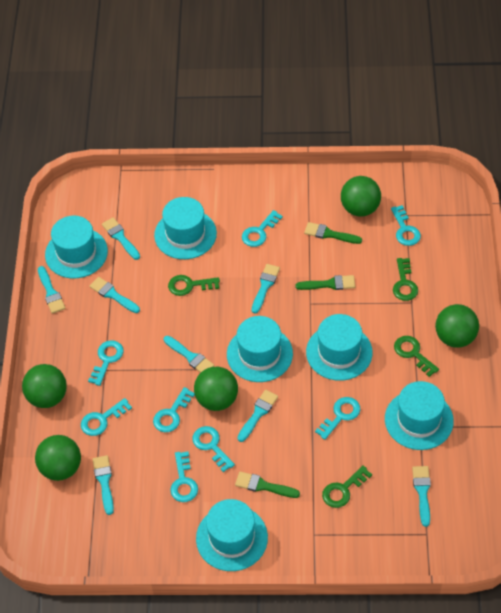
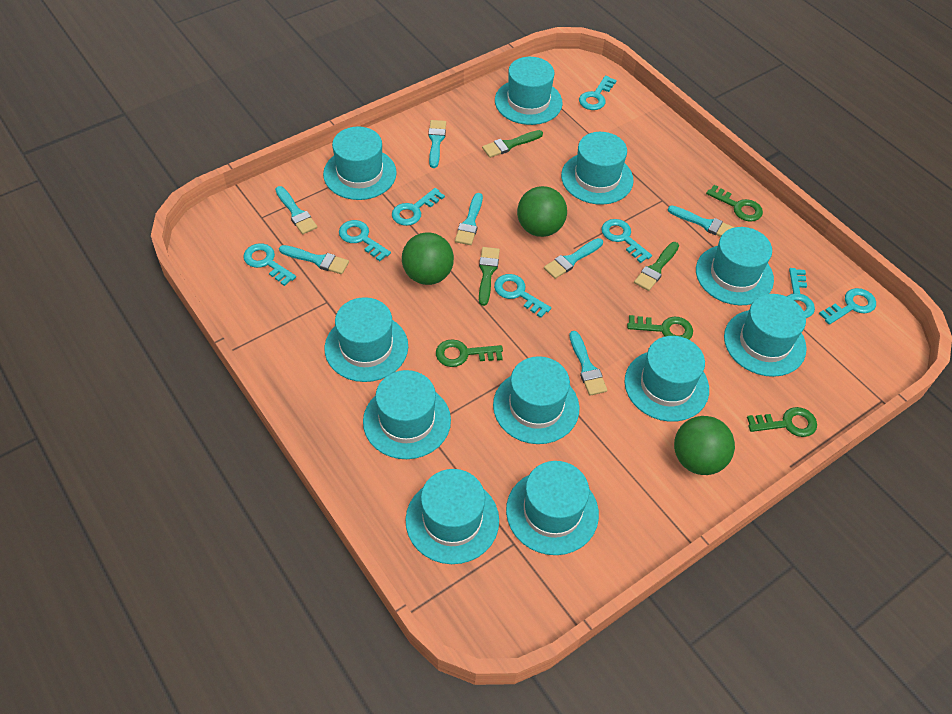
green ball: 5 -> 3
turquoise brush: 8 -> 7
turquoise hat: 6 -> 11

